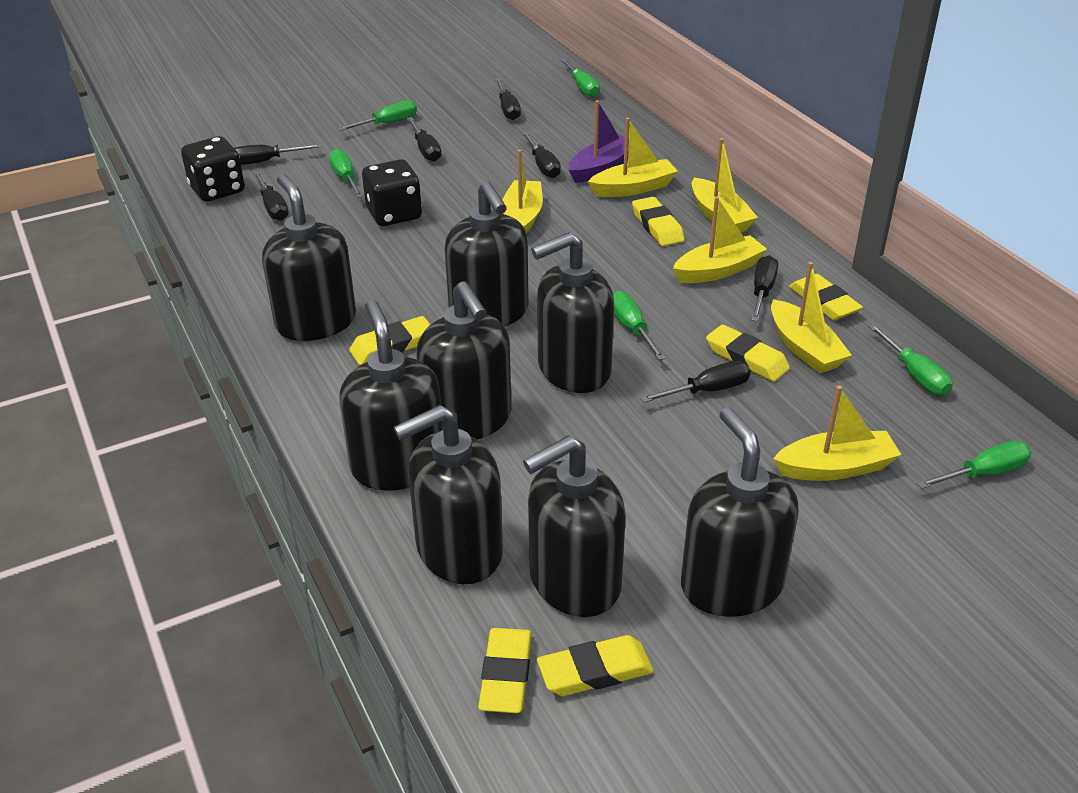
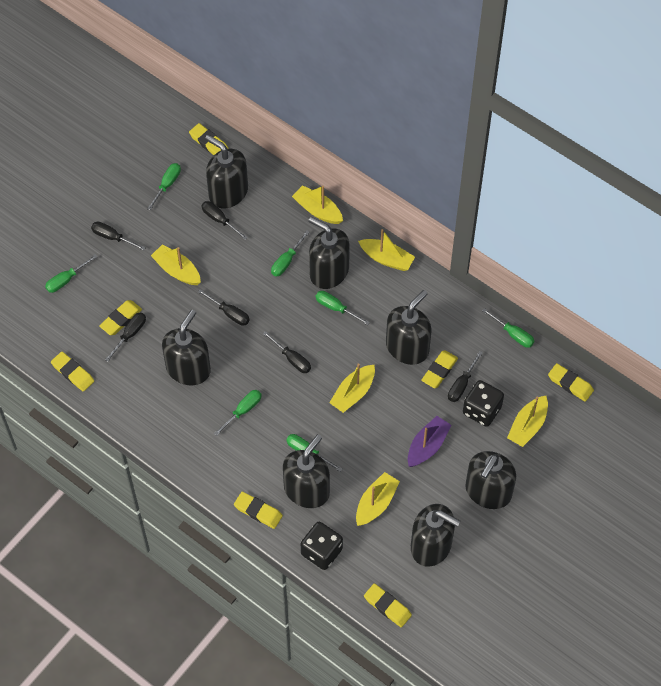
black screwdriver: 7 -> 6
black soap dispenser: 8 -> 7
green screwdriver: 6 -> 7
yellow eraser: 6 -> 7

